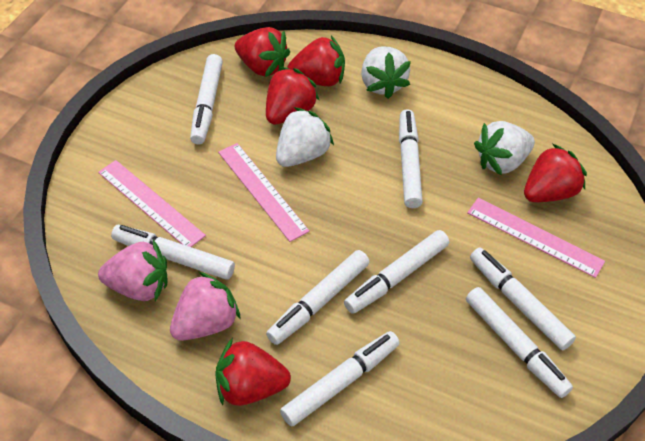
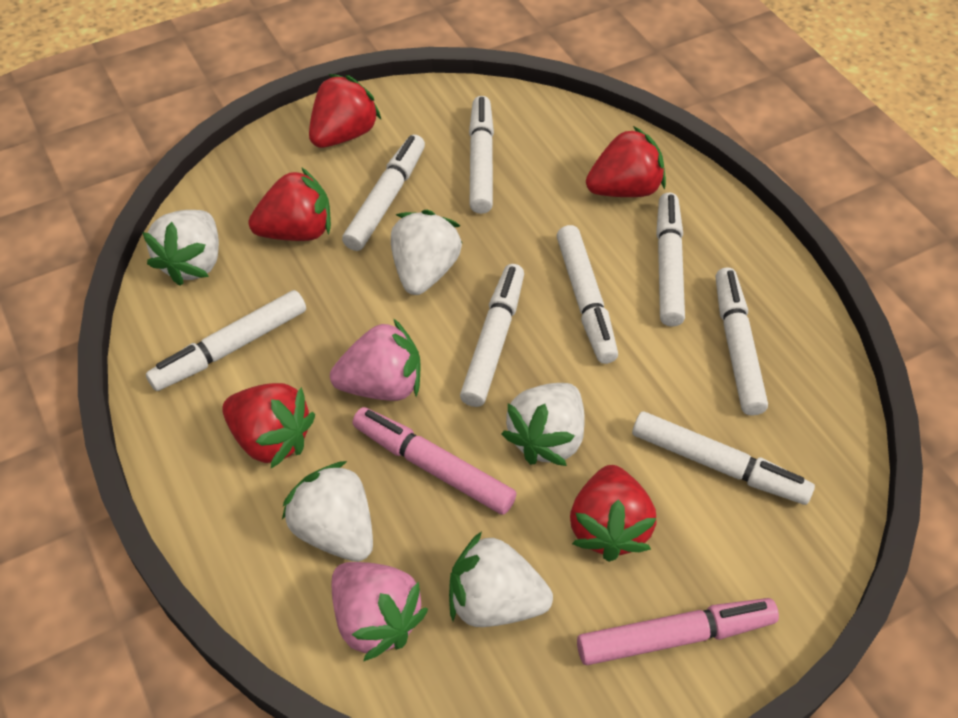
pink marker: 0 -> 2
pink ruler: 3 -> 0
white strawberry: 3 -> 5

